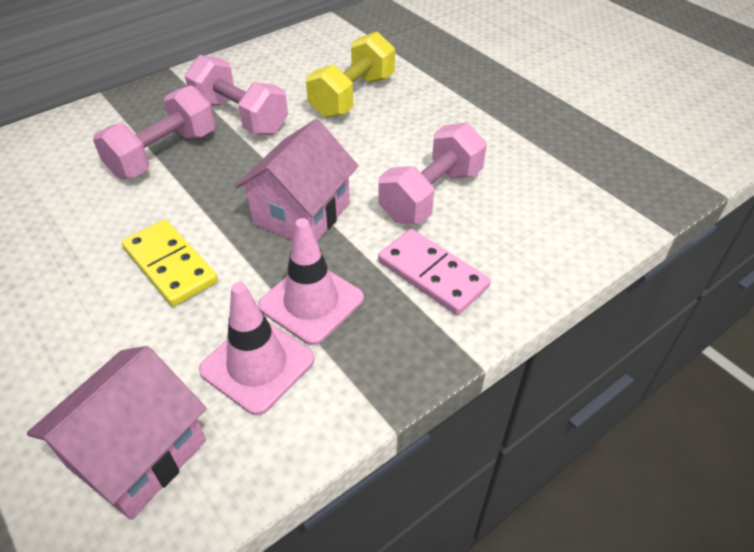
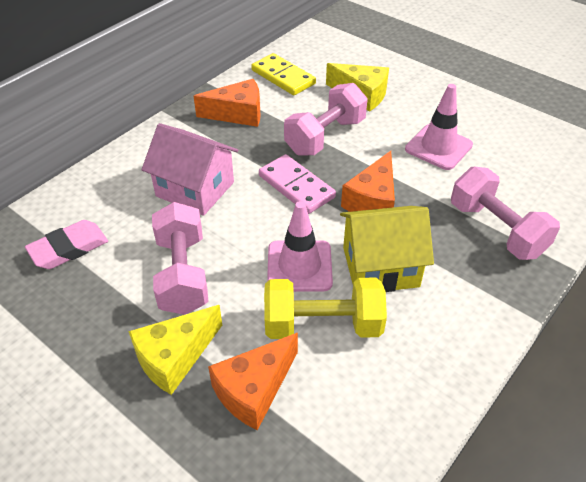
orange cheese: 0 -> 3
pink eraser: 0 -> 1
pink house: 2 -> 1
yellow cheese: 0 -> 2
yellow house: 0 -> 1

